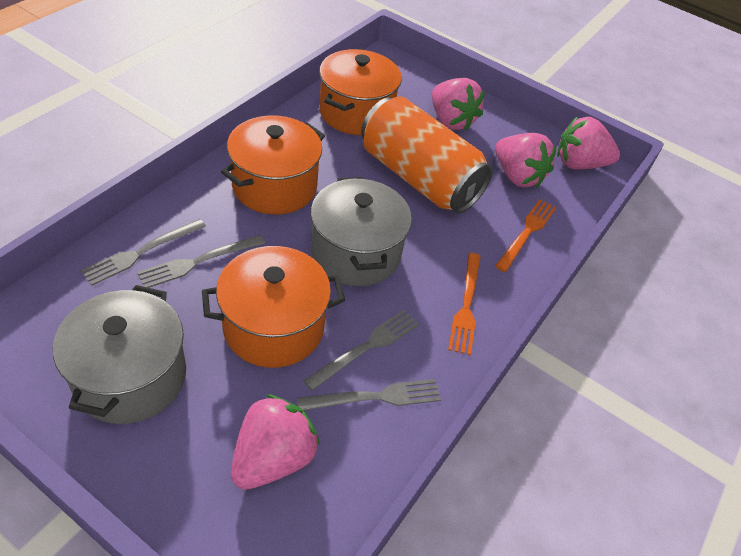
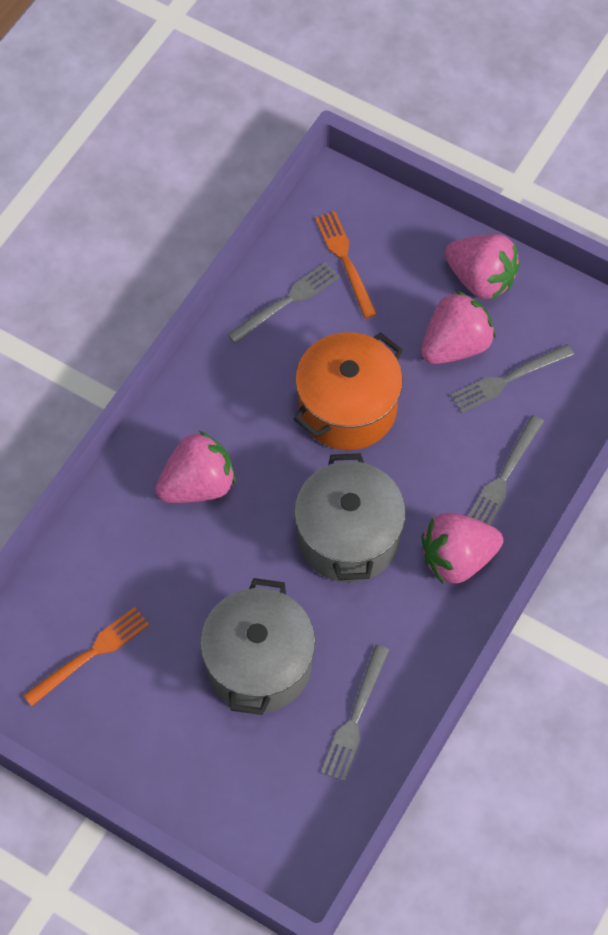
orange can: 1 -> 0
orange pot: 3 -> 1

